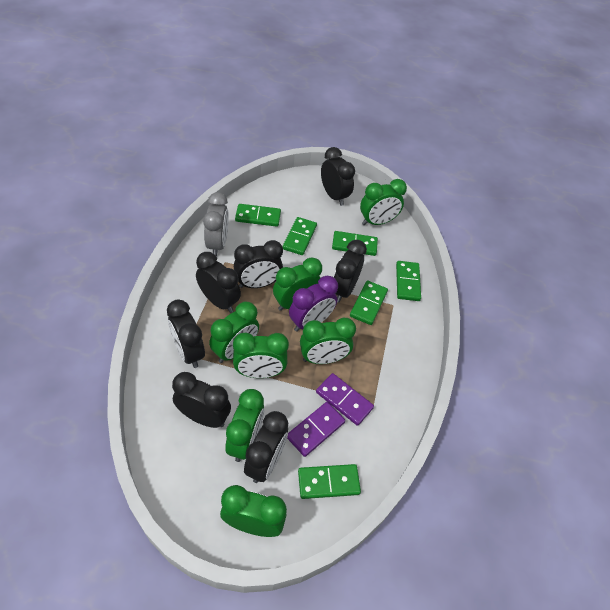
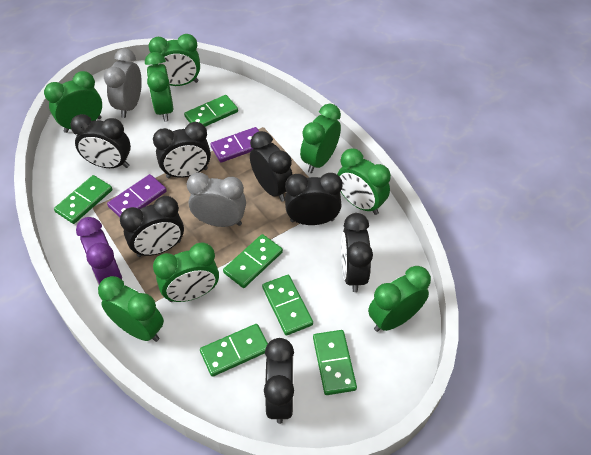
green clock: 7 -> 8
grey clock: 1 -> 2

